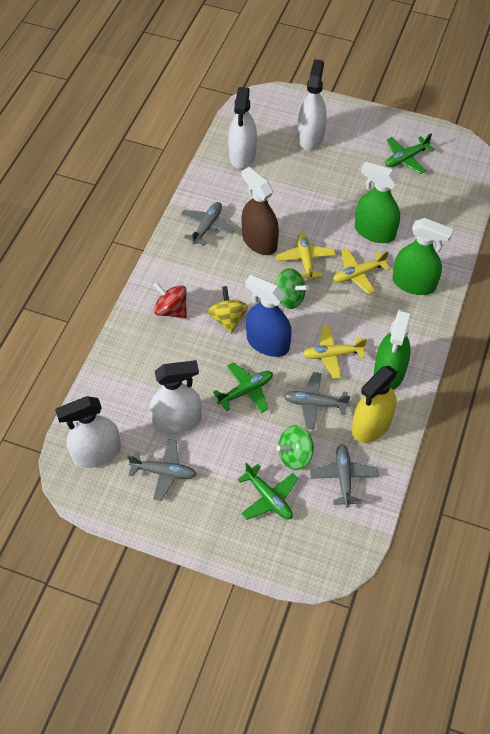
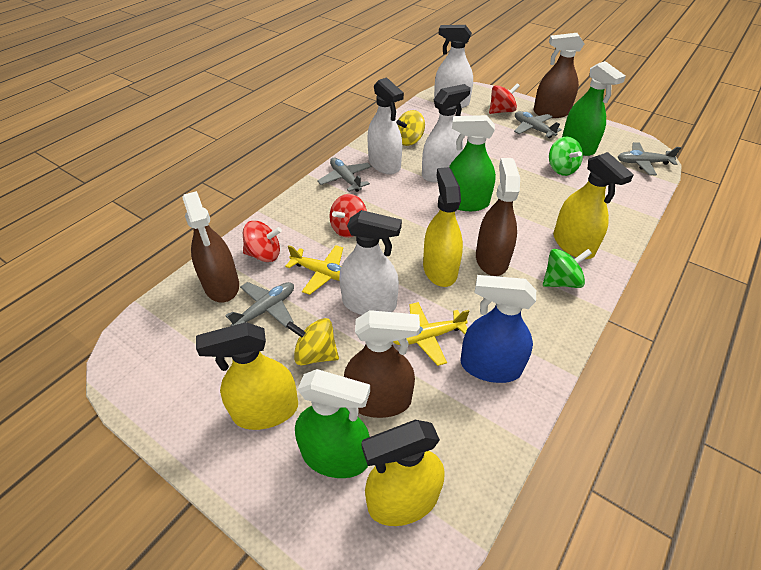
brown spray bottle: 1 -> 4
green plane: 3 -> 0
red spinning top: 1 -> 3
yellow plane: 3 -> 2
yellow spinning top: 1 -> 2
yellow spray bottle: 1 -> 4

